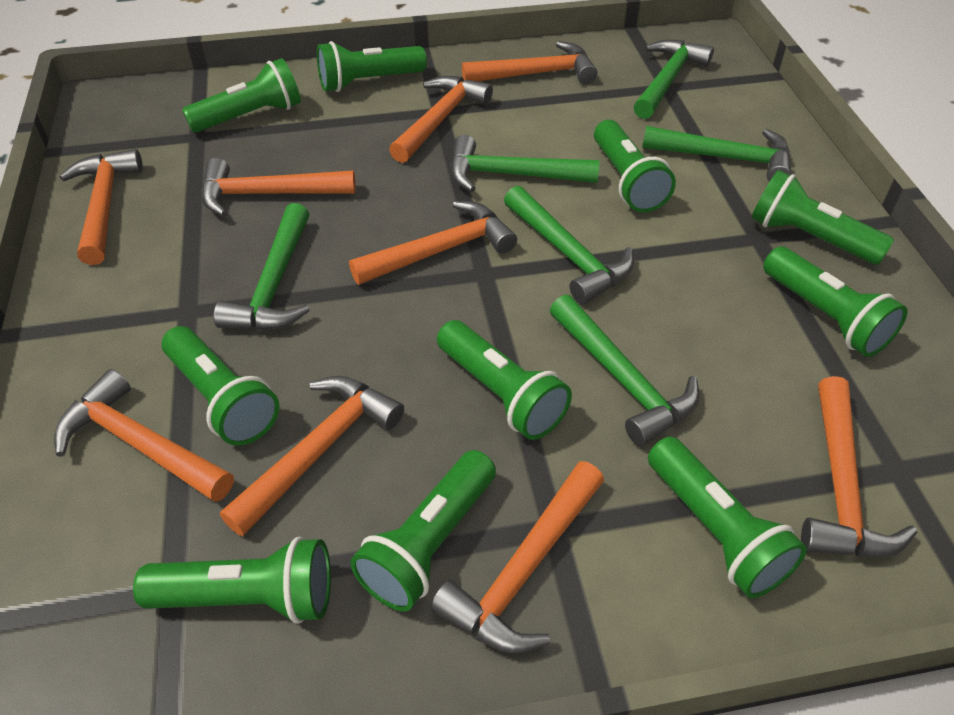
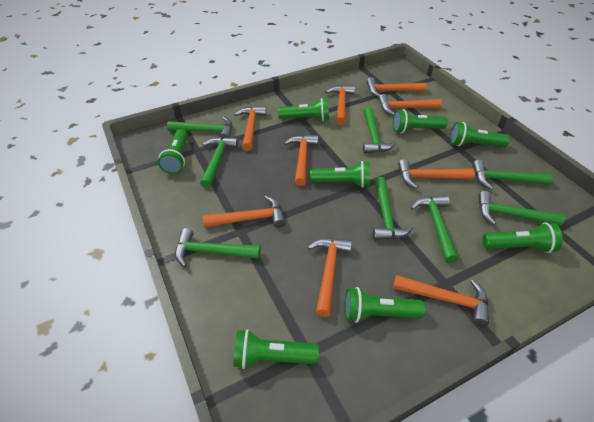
green flashlight: 10 -> 8
green hammer: 6 -> 8

